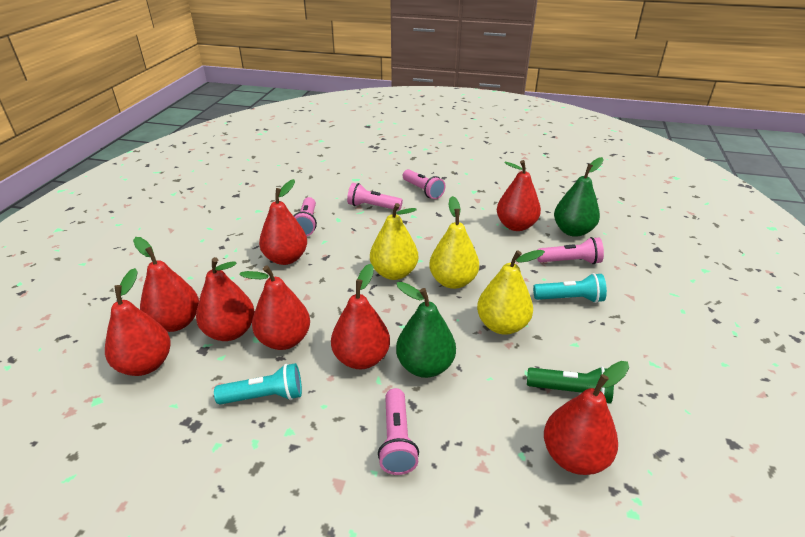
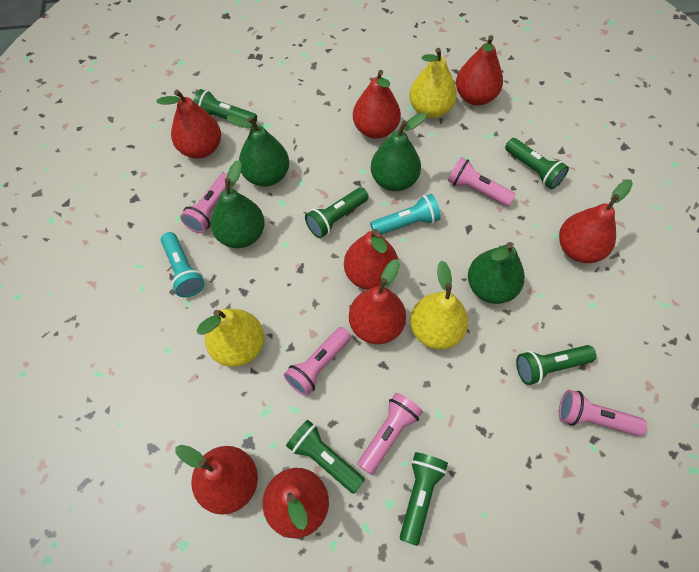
green flashlight: 1 -> 6
green pear: 2 -> 4

